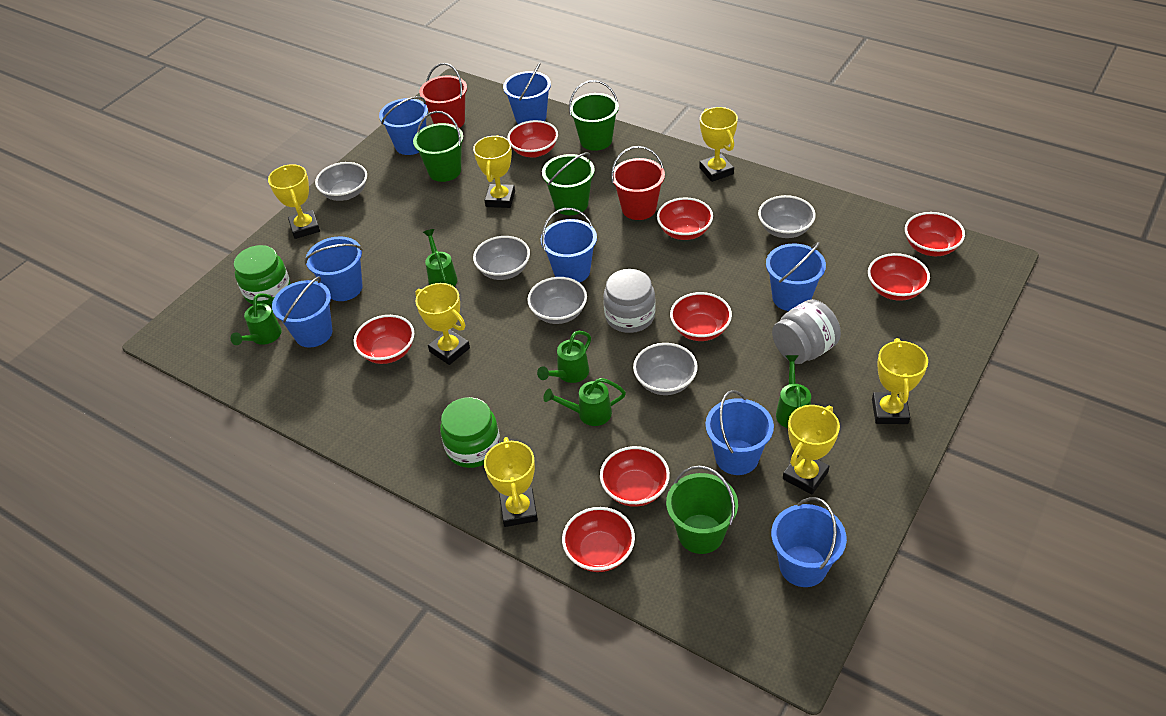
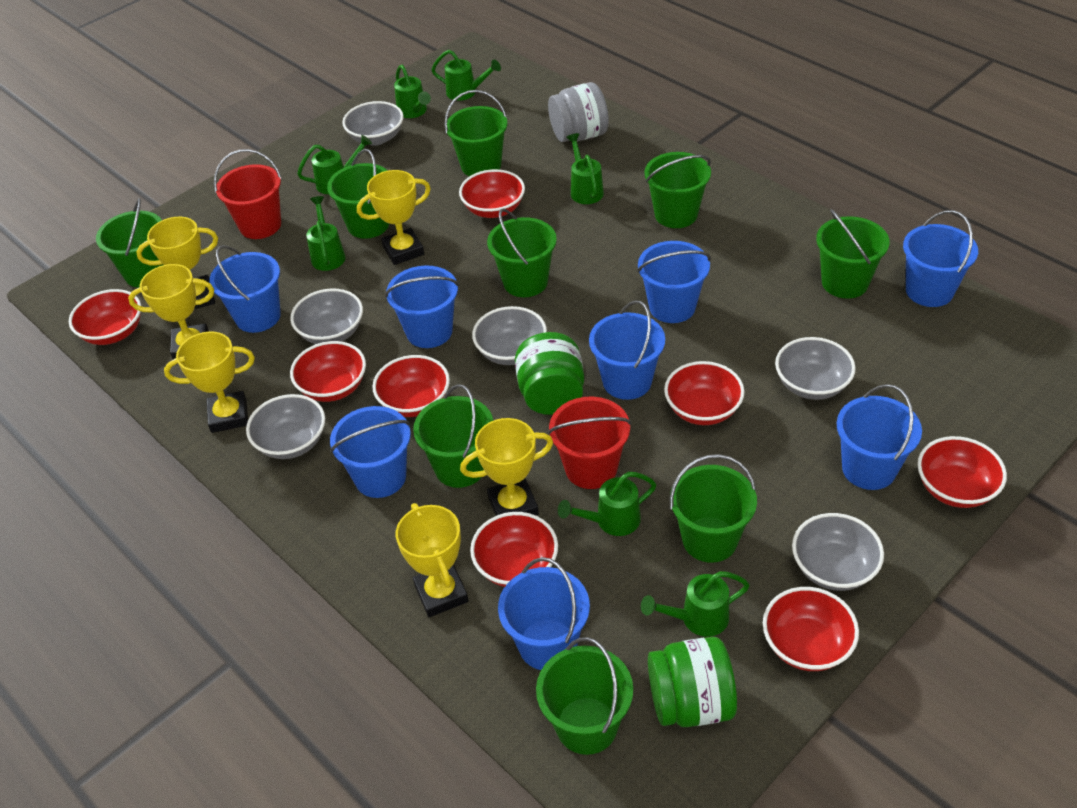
green bucket: 4 -> 9
green watering can: 5 -> 7
grey bowl: 5 -> 6
grey jar: 2 -> 1
yellow trophy: 7 -> 6

